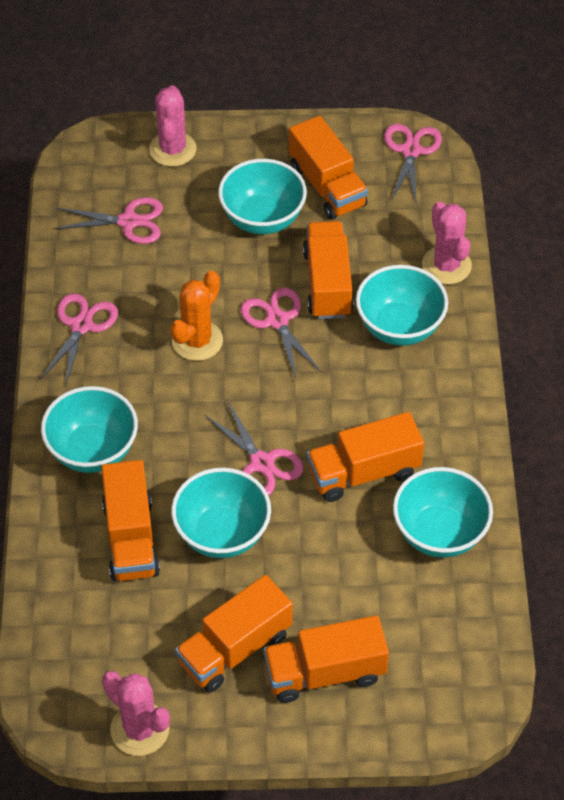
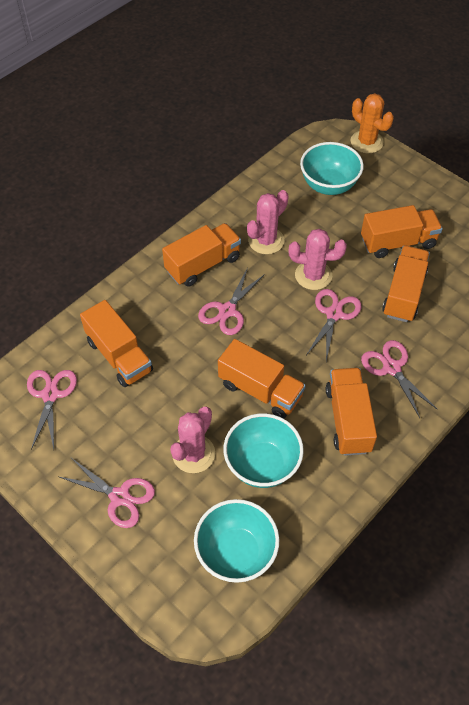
turquoise bowl: 5 -> 3

